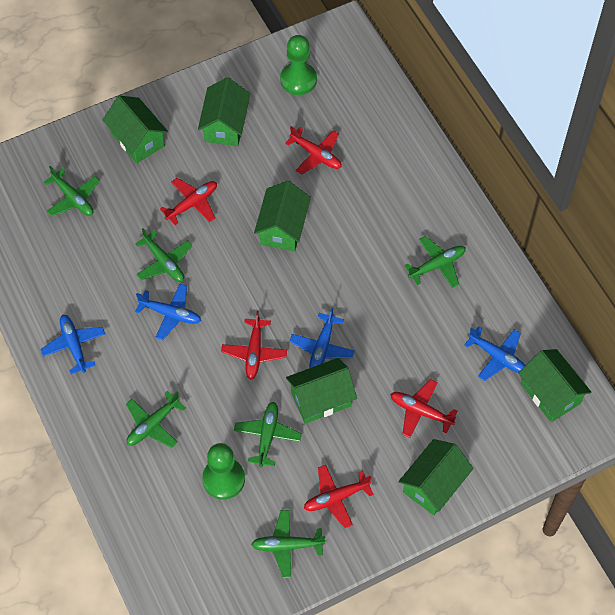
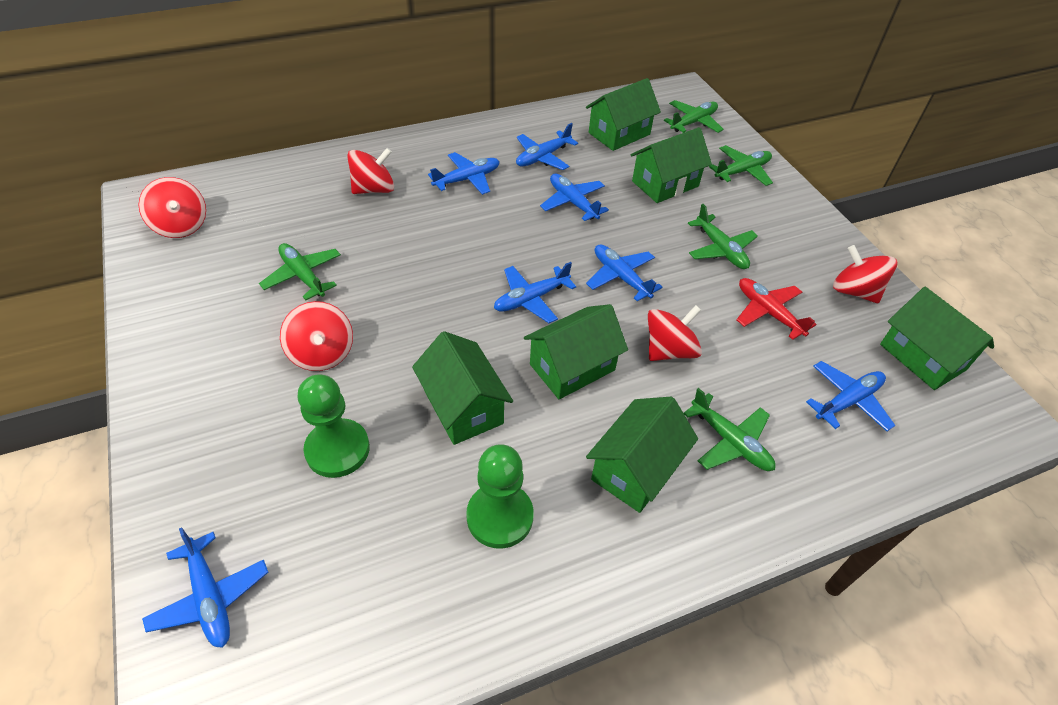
blue plane: 4 -> 7
green plane: 6 -> 5
red plane: 5 -> 1
red spinning top: 0 -> 5

